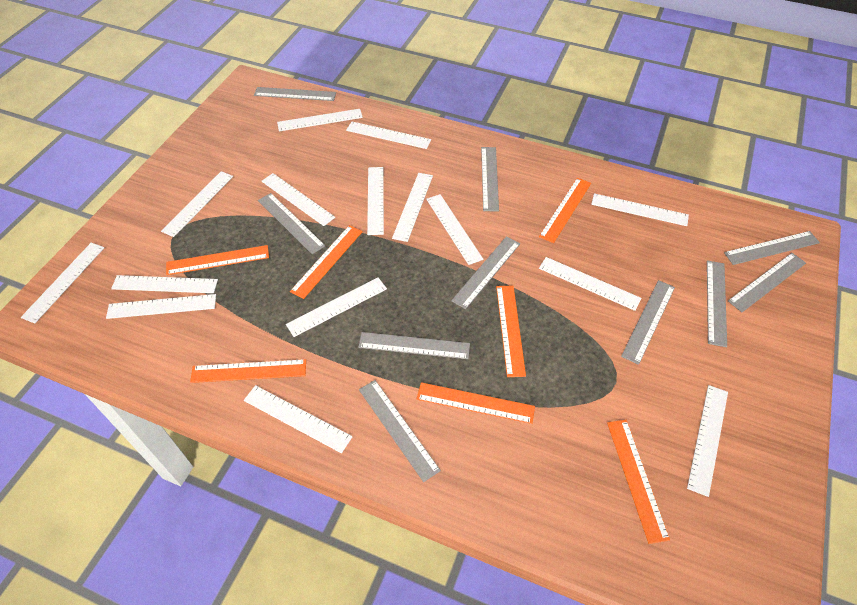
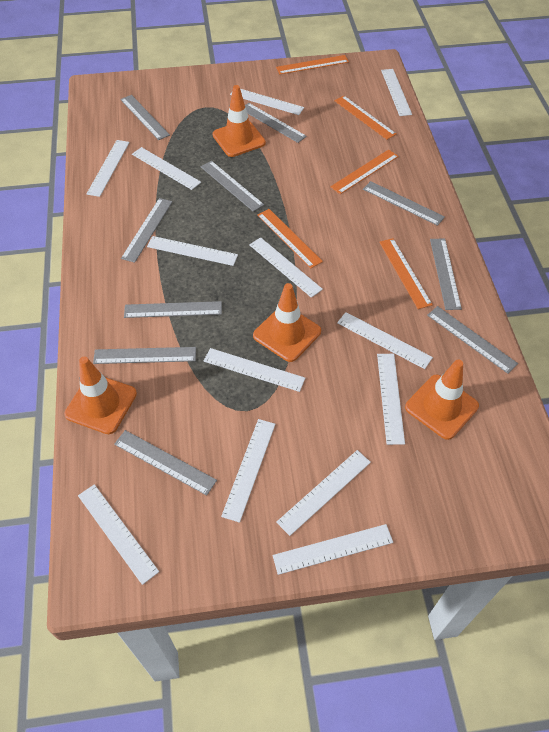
orange ruler: 7 -> 5
orange traffic cone: 0 -> 4
white ruler: 15 -> 13

